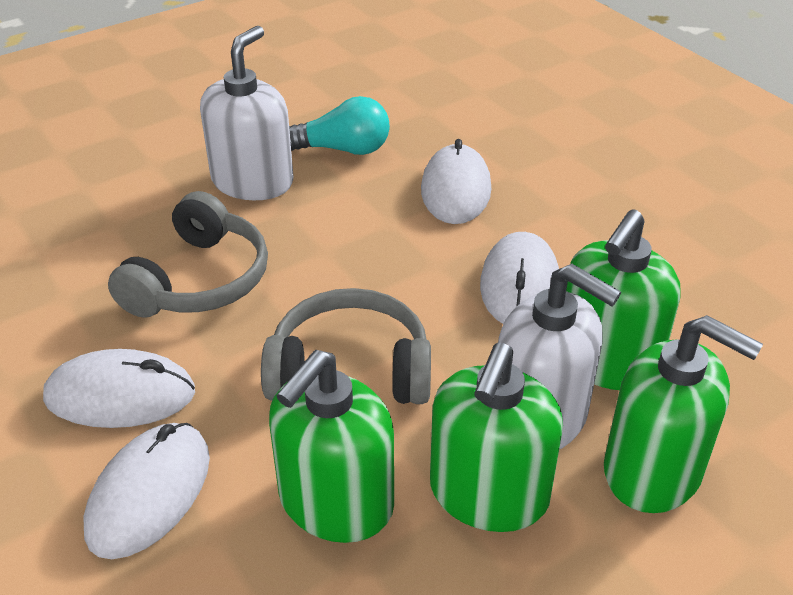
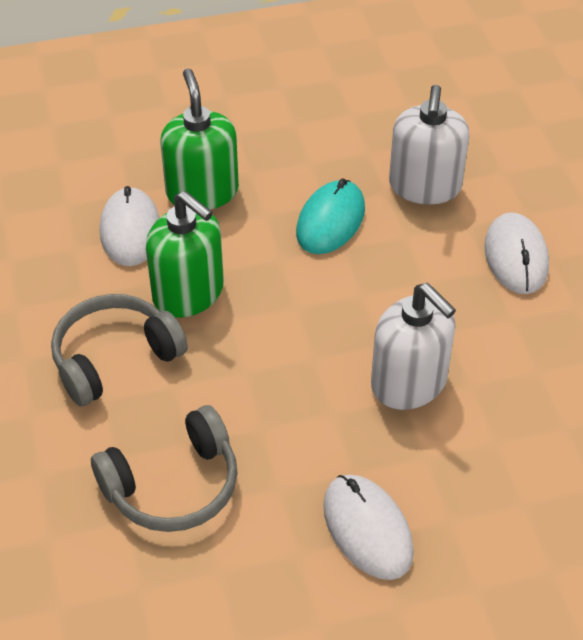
green soap dispenser: 4 -> 2
turquoise light bulb: 1 -> 0
turquoise mouse: 0 -> 1
white mouse: 4 -> 3

